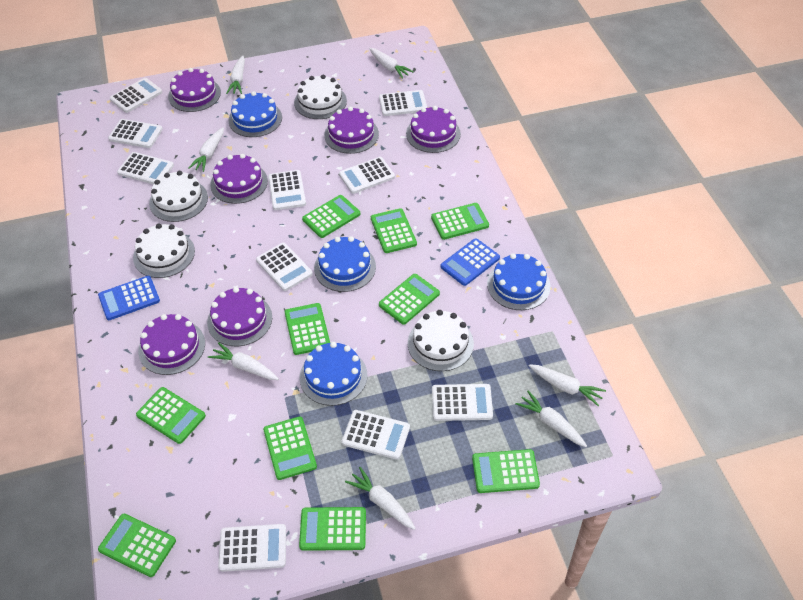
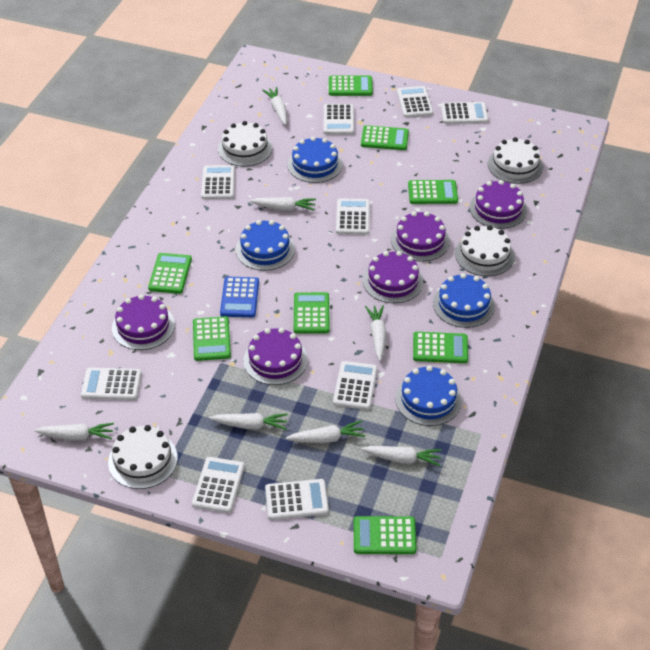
blue calculator: 2 -> 1
green calculator: 10 -> 8
purple cake: 6 -> 5
white calculator: 10 -> 9

